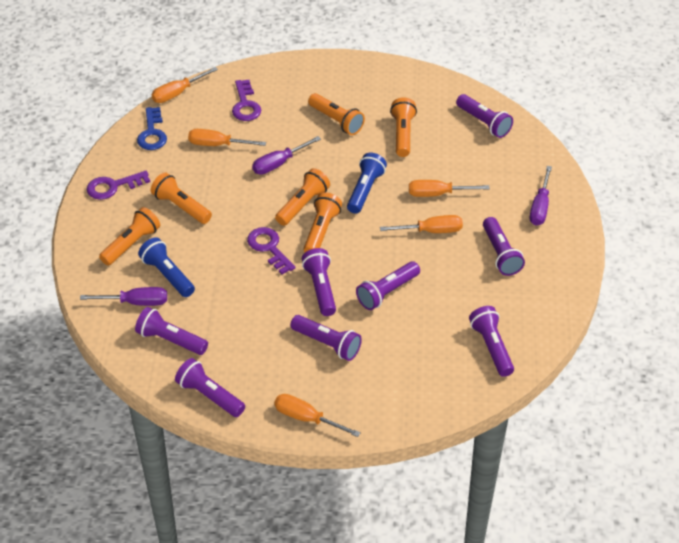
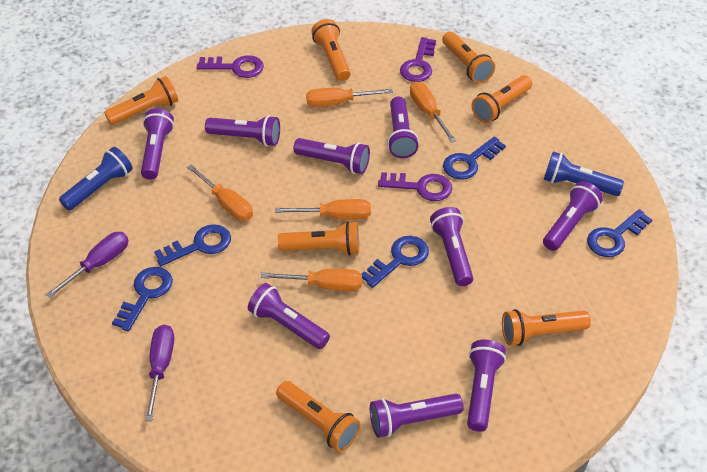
blue key: 1 -> 5
orange flashlight: 6 -> 7
purple flashlight: 8 -> 9
purple screwdriver: 3 -> 2

